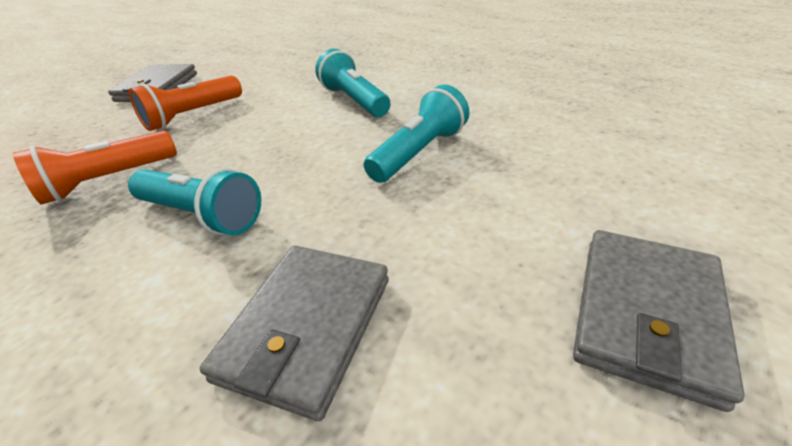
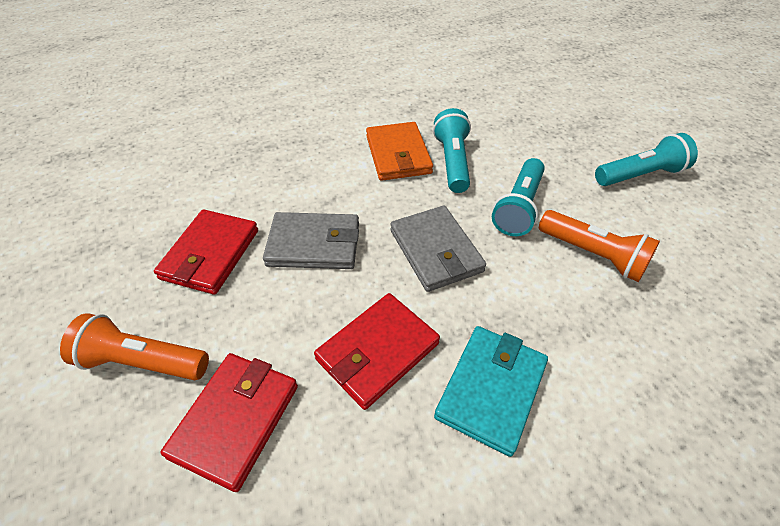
grey wallet: 3 -> 2
orange wallet: 0 -> 1
red wallet: 0 -> 3
turquoise wallet: 0 -> 1

